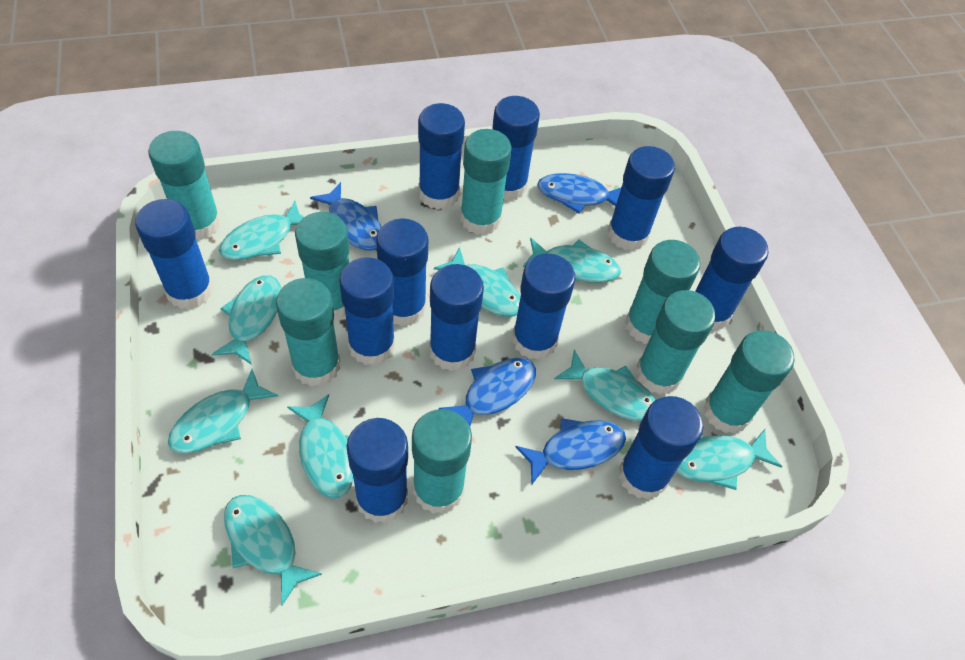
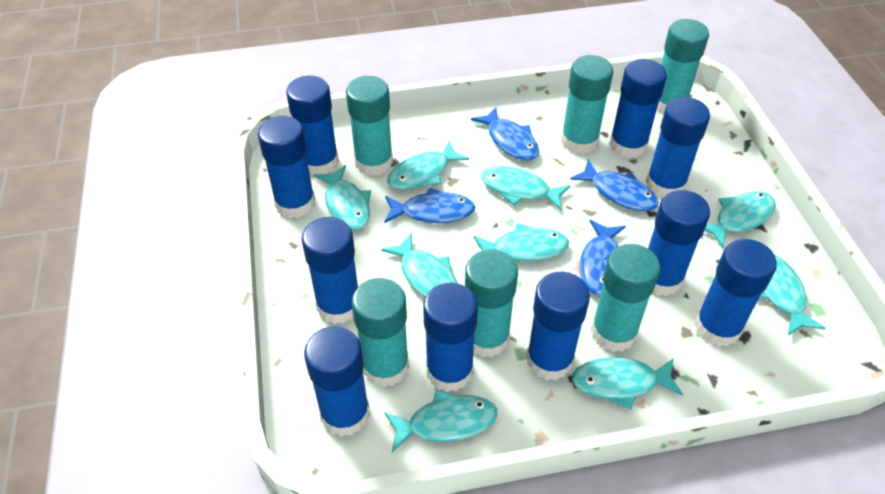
blue glue stick: 11 -> 10
turquoise glue stick: 8 -> 6

